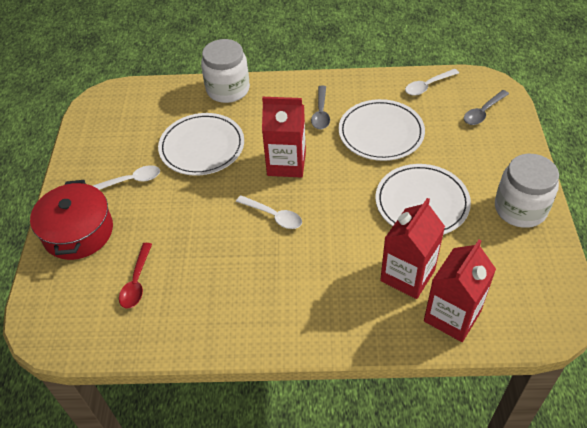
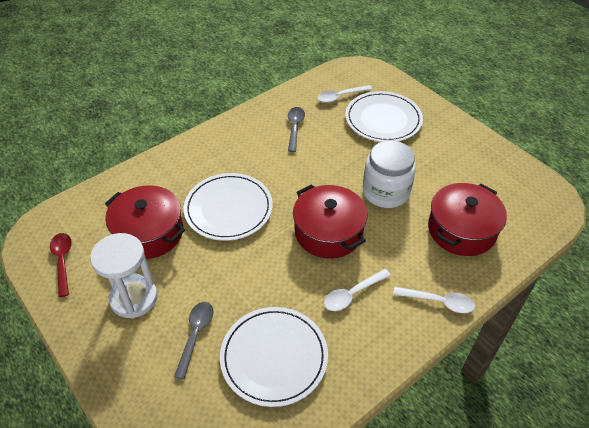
red carton: 3 -> 0
red pot: 1 -> 3
white hourglass: 0 -> 1
white jar: 2 -> 1

